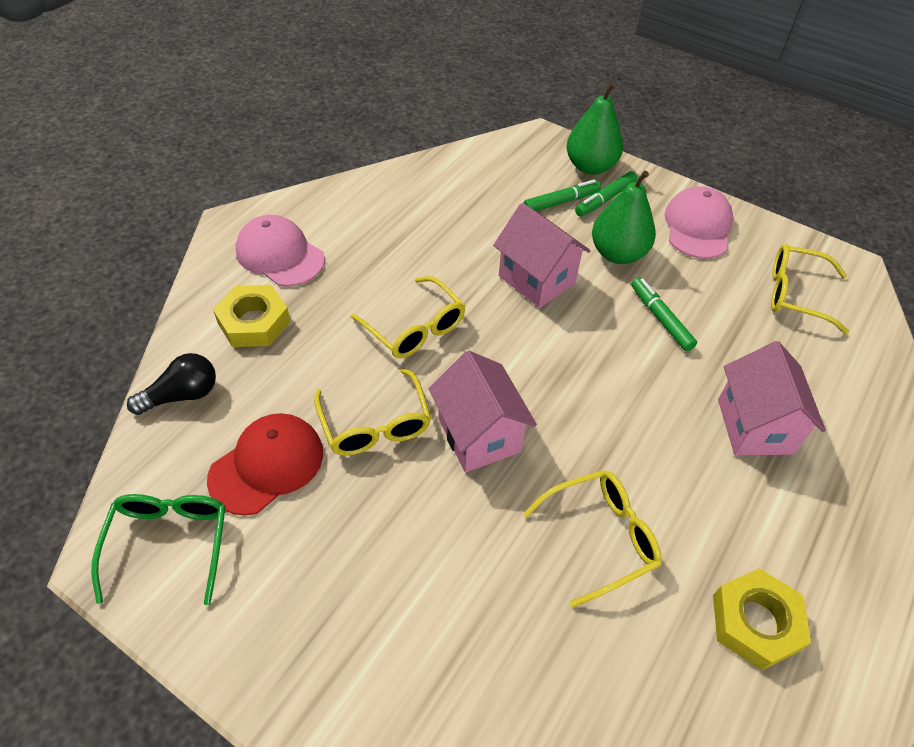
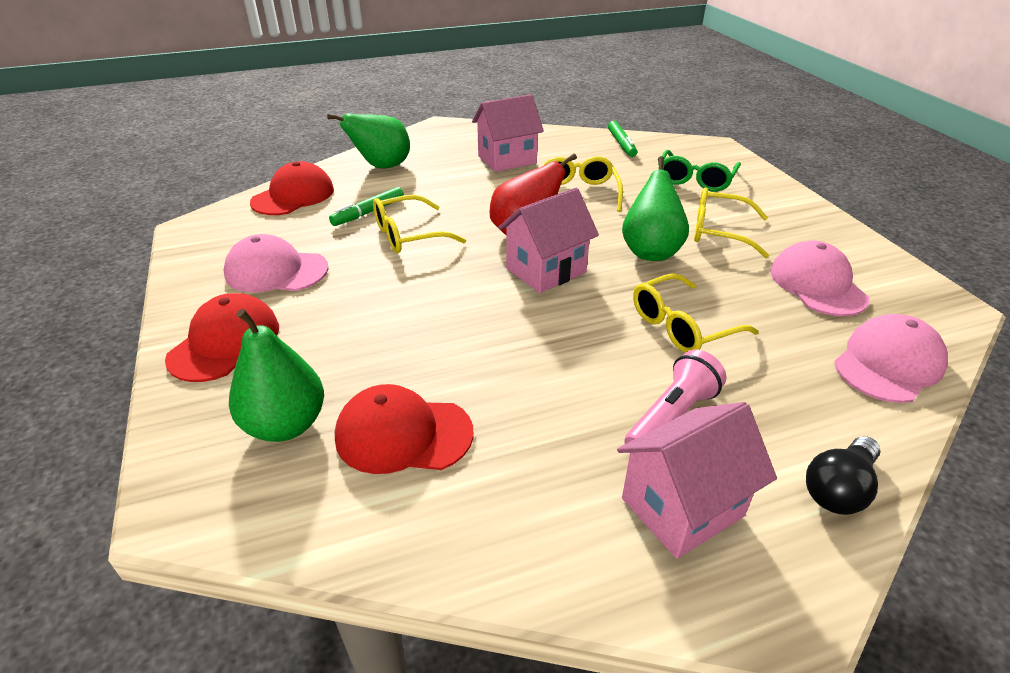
green marker: 3 -> 2
green pear: 2 -> 3
pink cap: 2 -> 3
pink flashlight: 0 -> 1
red cap: 1 -> 3
red pear: 0 -> 1
yellow nut: 2 -> 0

